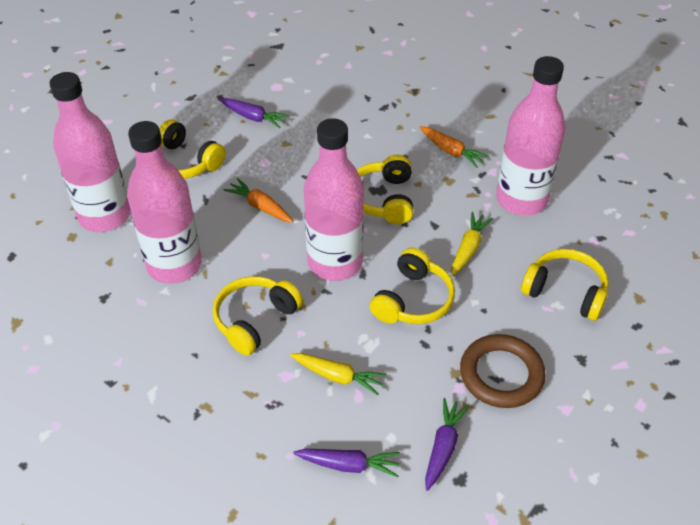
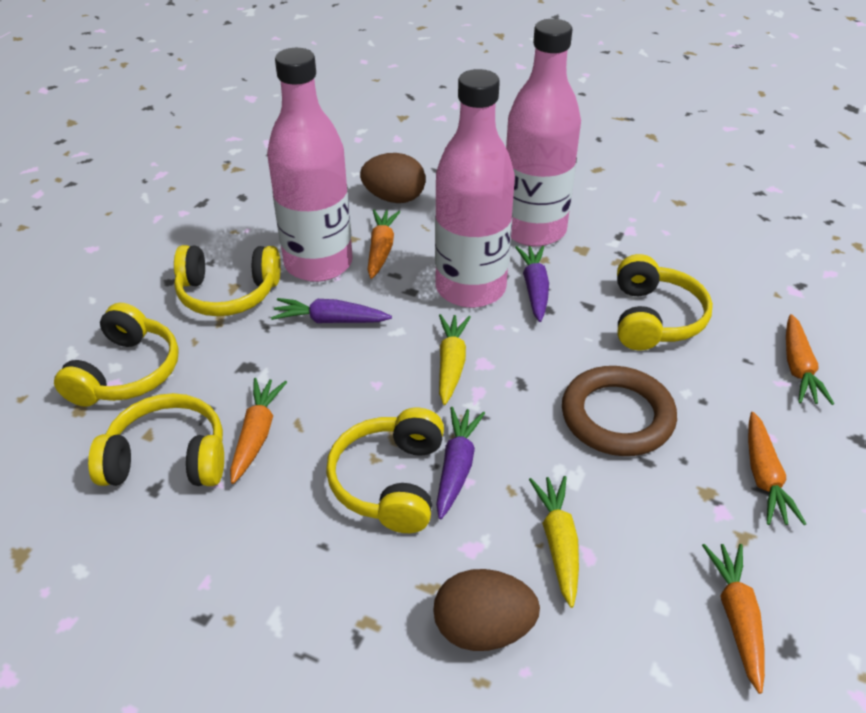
brown egg: 0 -> 2
orange carrot: 2 -> 5
pink bottle: 4 -> 3

